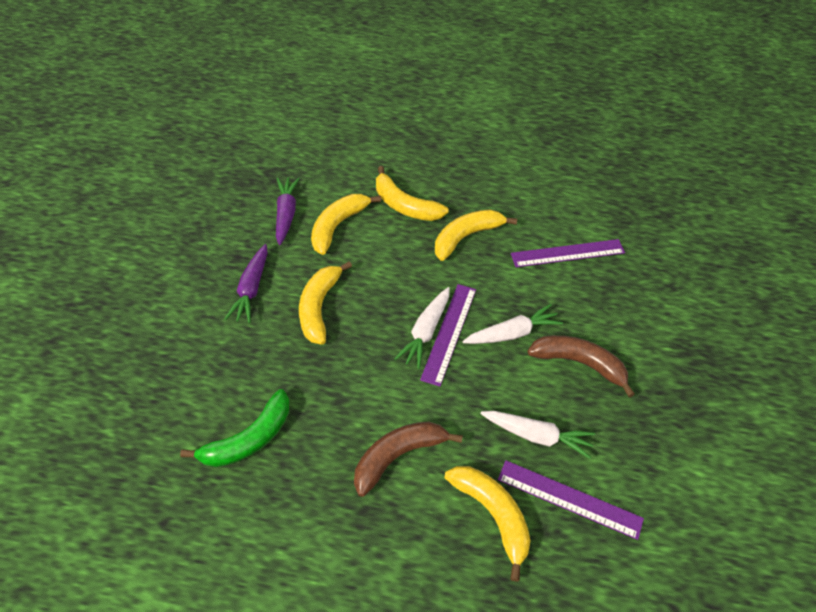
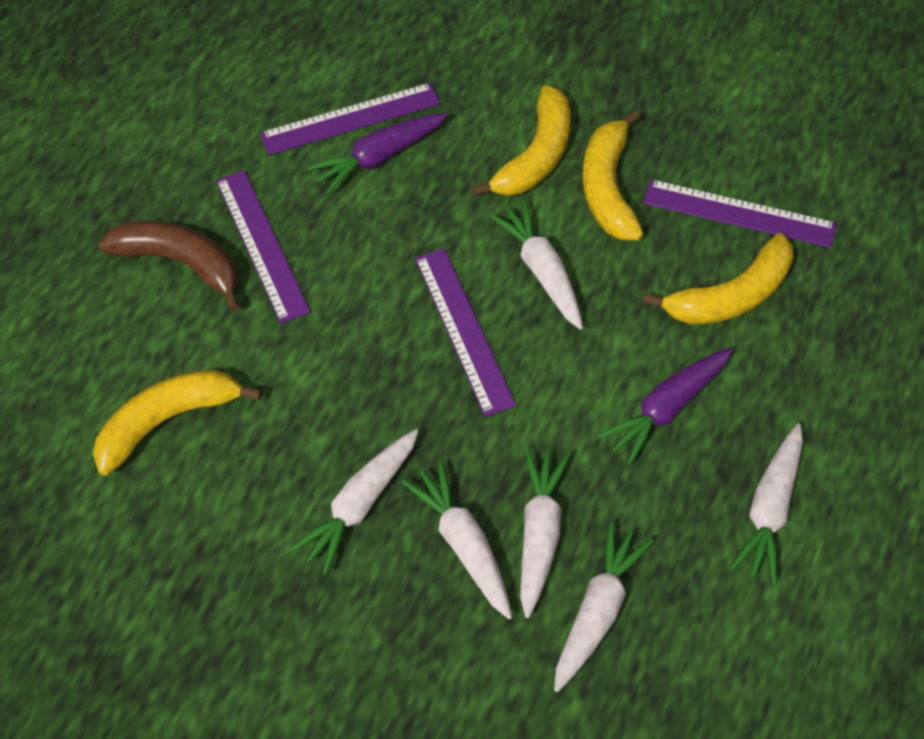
brown banana: 2 -> 1
green banana: 1 -> 0
purple ruler: 3 -> 4
white carrot: 3 -> 6
yellow banana: 5 -> 4

